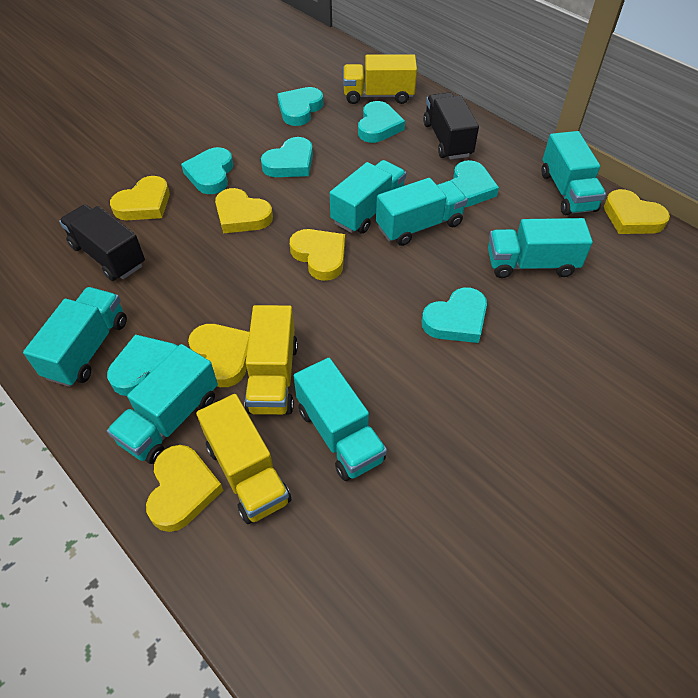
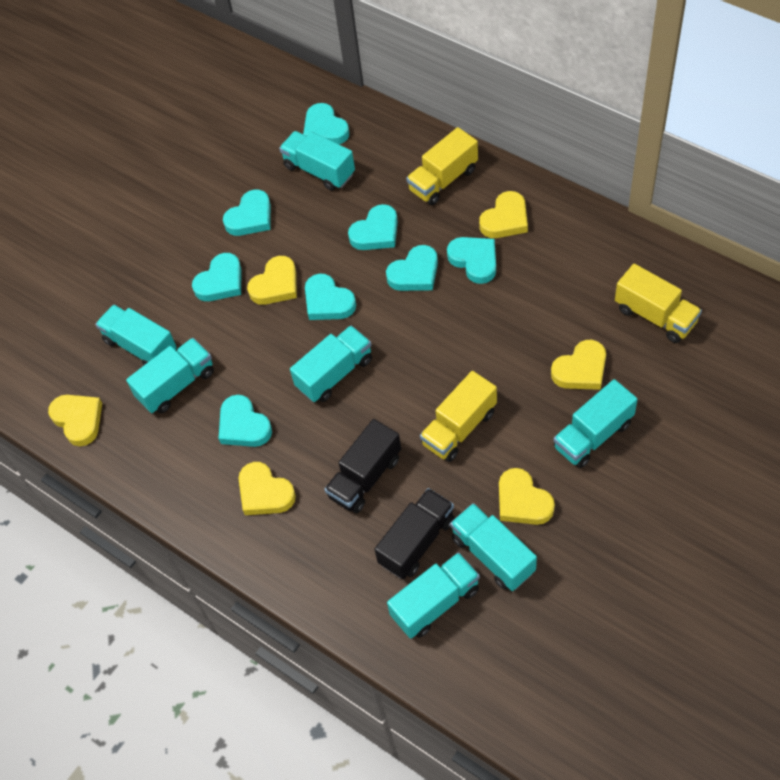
turquoise heart: 7 -> 8

